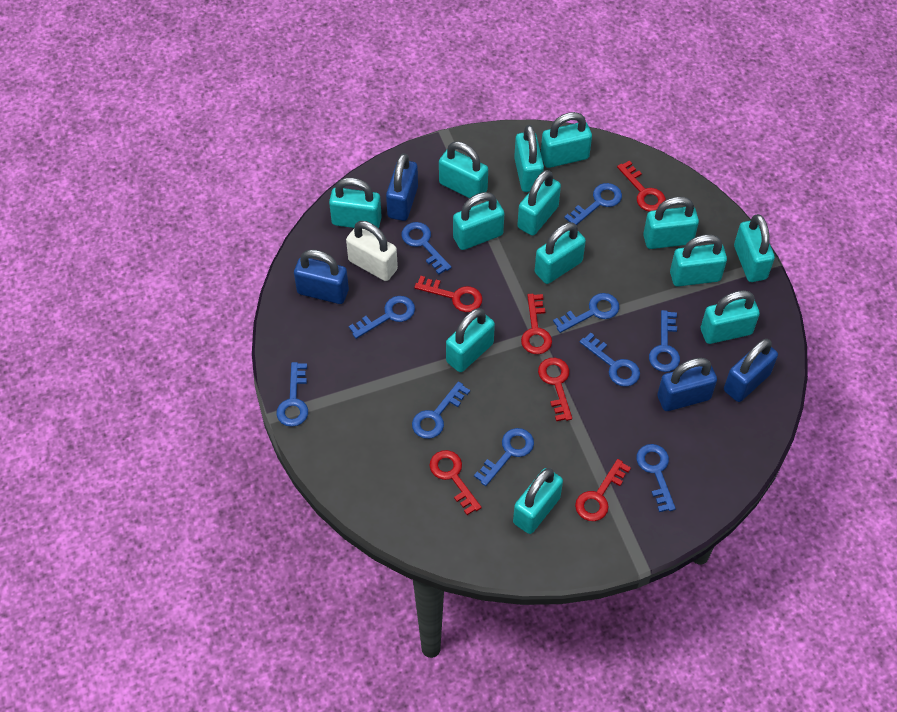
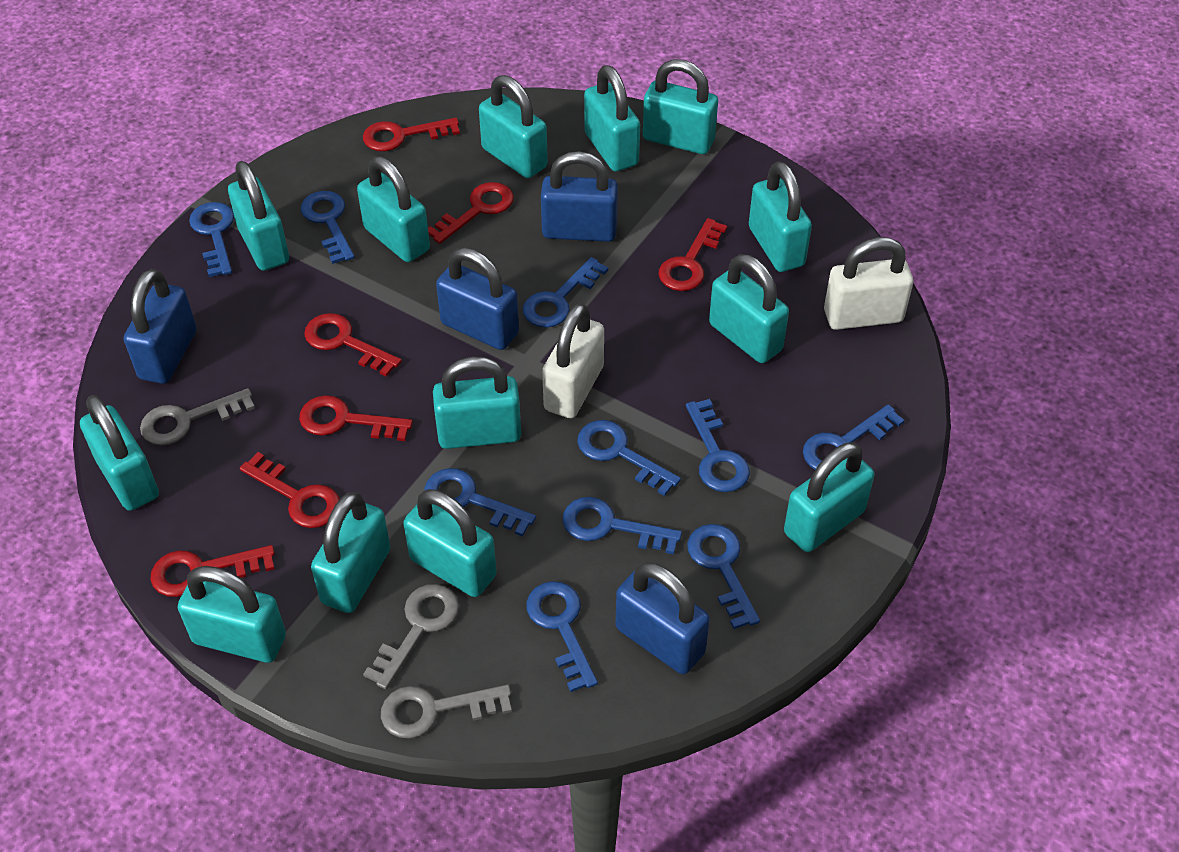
grey key: 0 -> 3
red key: 6 -> 7
white padlock: 1 -> 2

